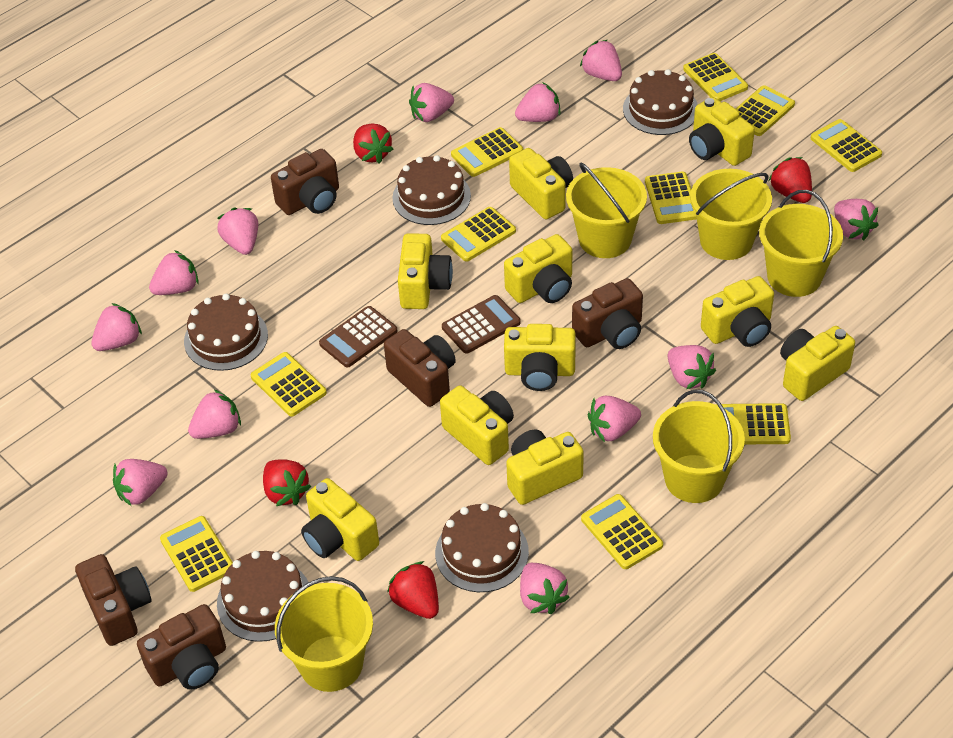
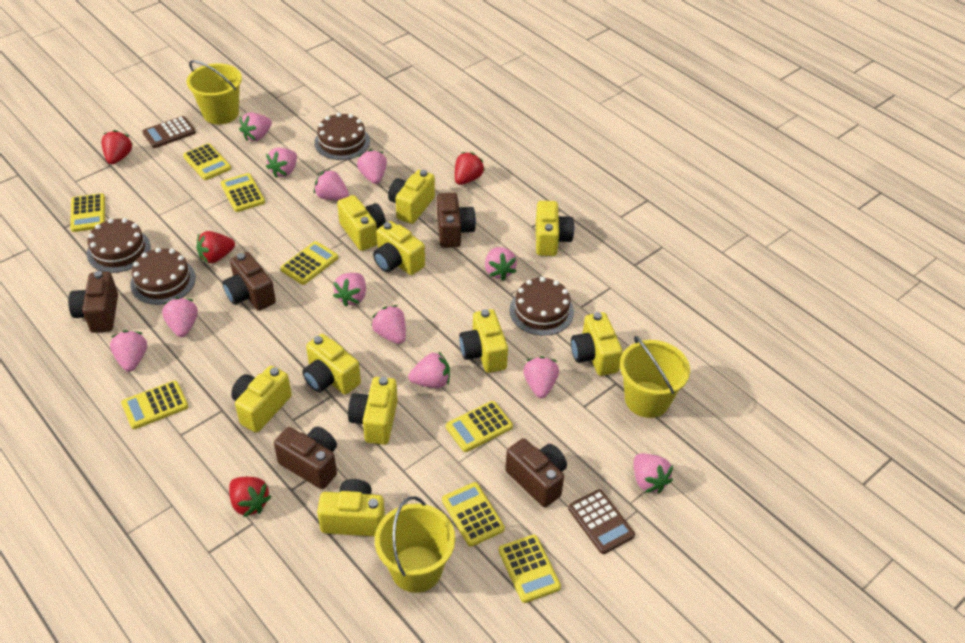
brown cake: 5 -> 4
yellow bucket: 5 -> 3
yellow calculator: 10 -> 8

